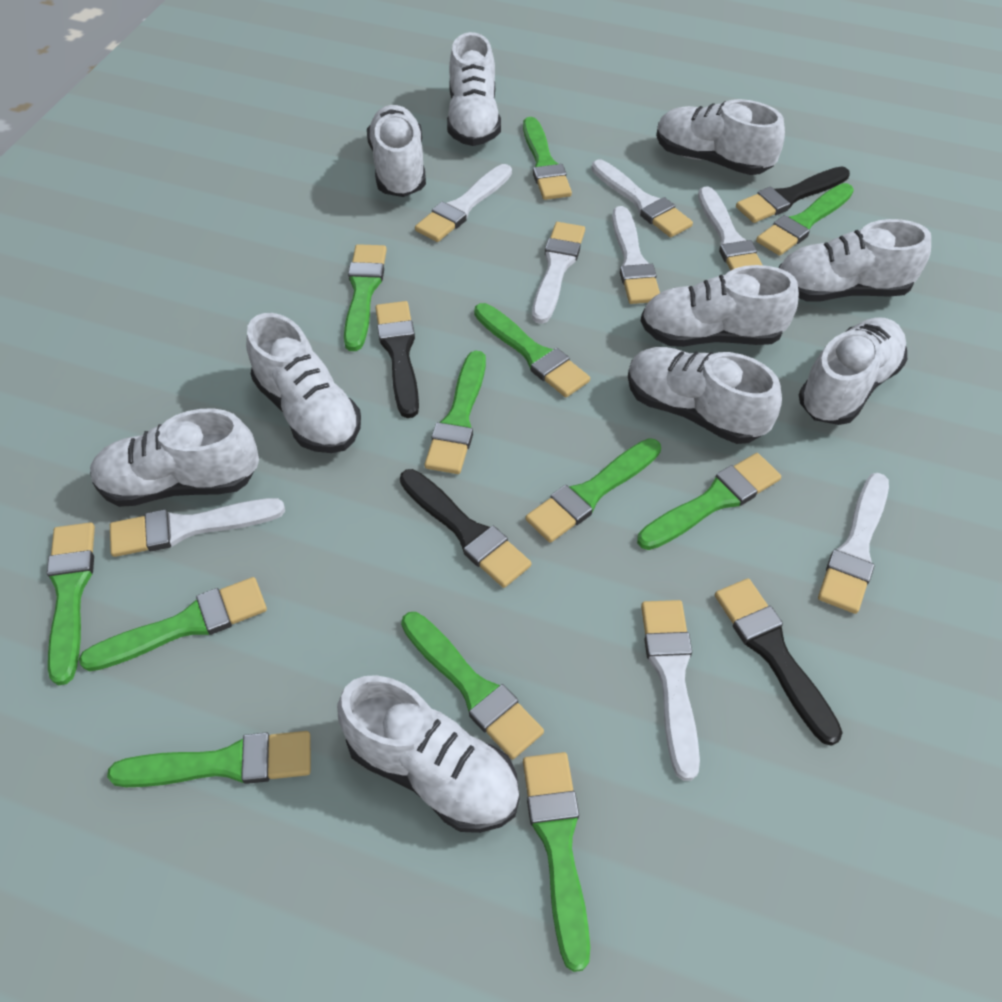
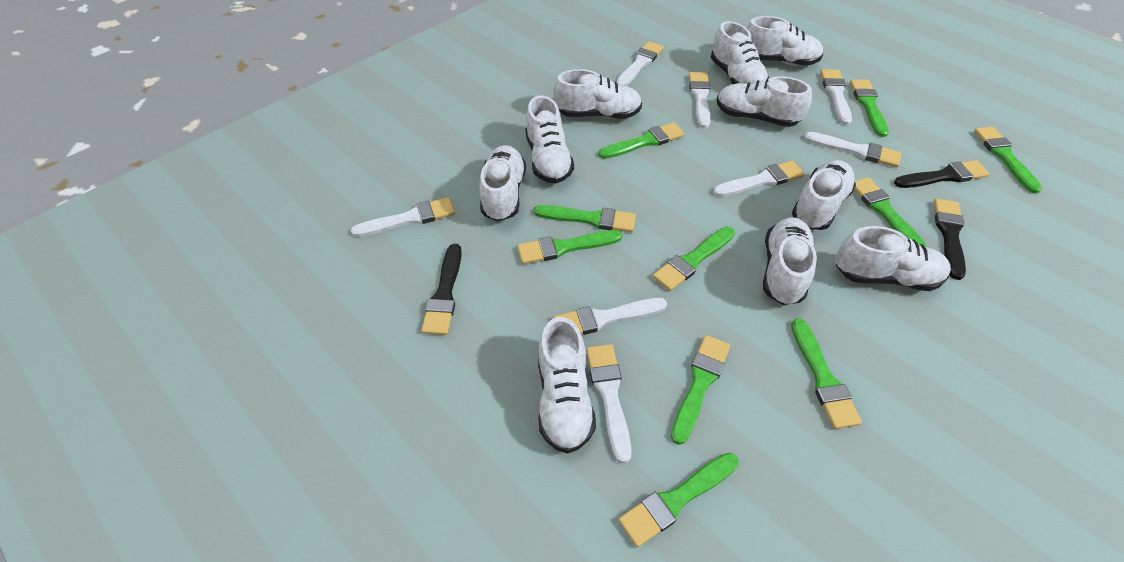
black brush: 4 -> 3
green brush: 12 -> 10

